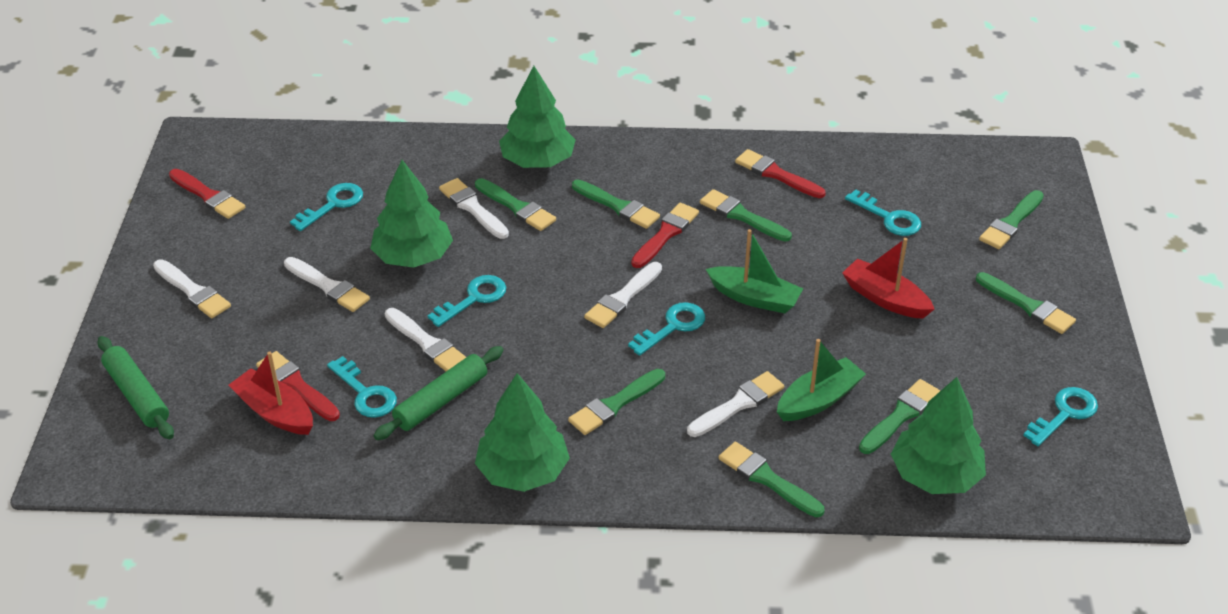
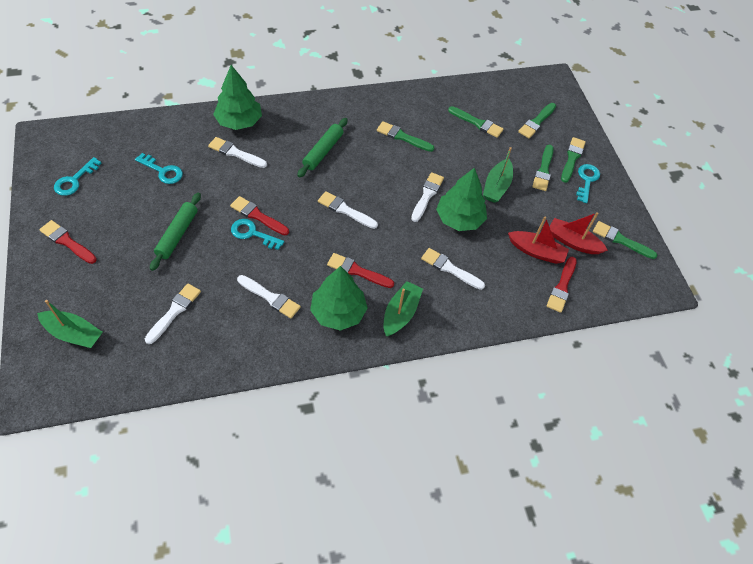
green boat: 2 -> 3
green brush: 8 -> 6
green tree: 4 -> 3
turquoise key: 6 -> 4

